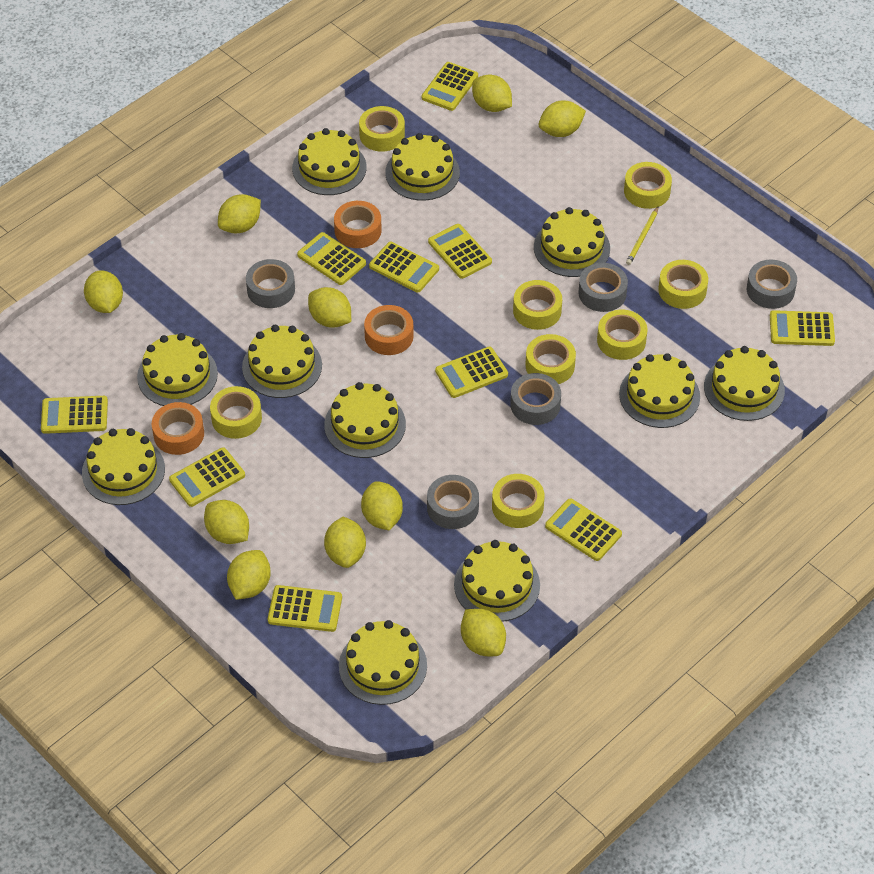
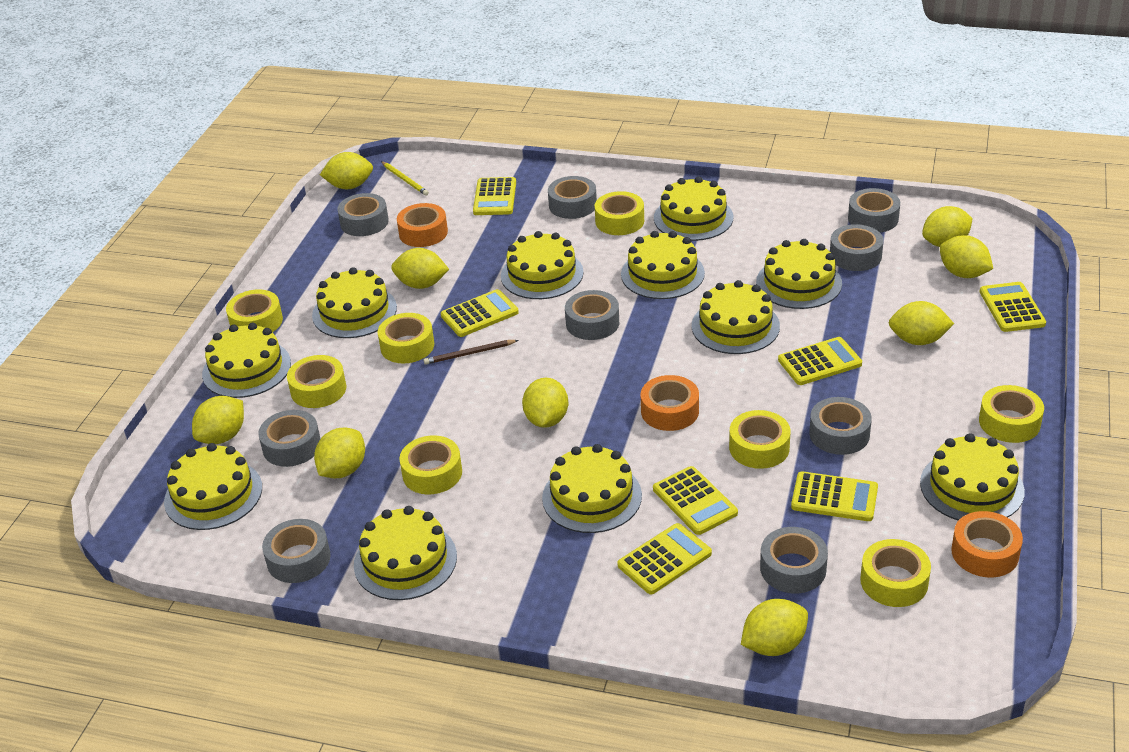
brown pencil: 0 -> 1
grey tape: 5 -> 9
yellow calculator: 10 -> 7
yellow lemon: 10 -> 9

